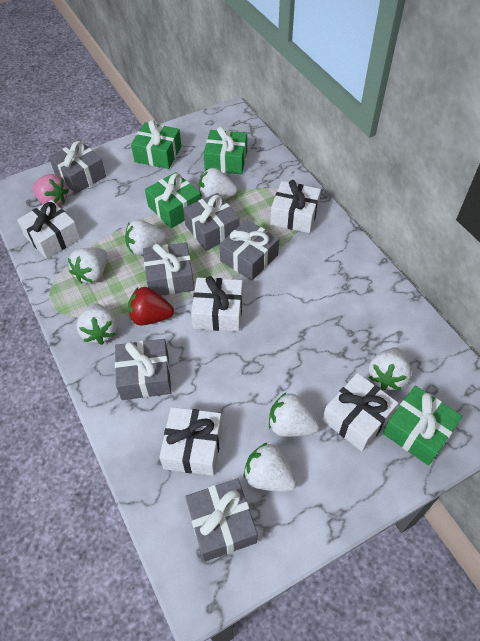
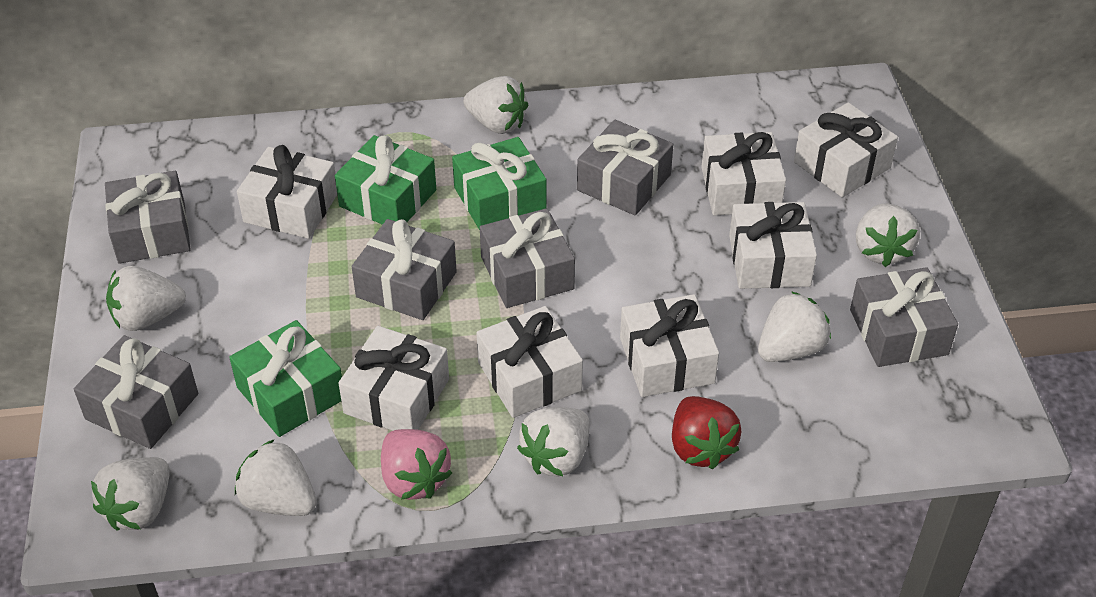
green gift: 4 -> 3
white gift: 5 -> 7

